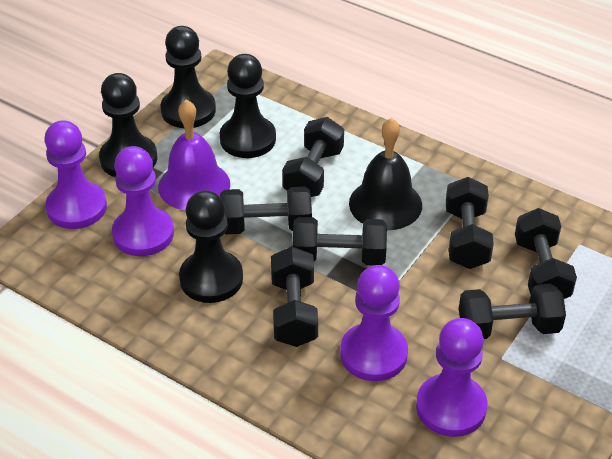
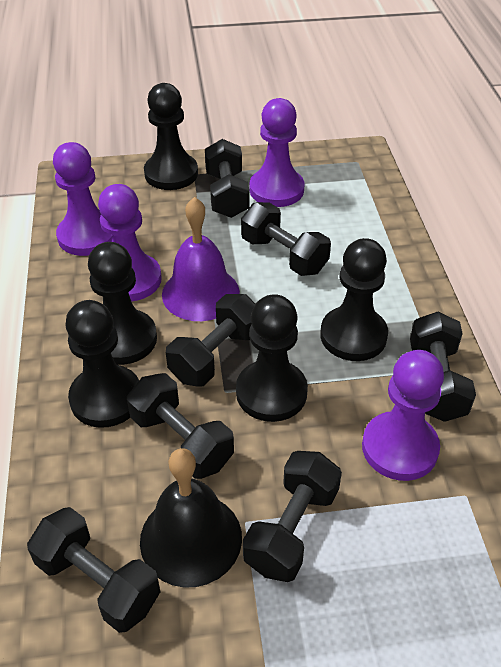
black pawn: 4 -> 5

